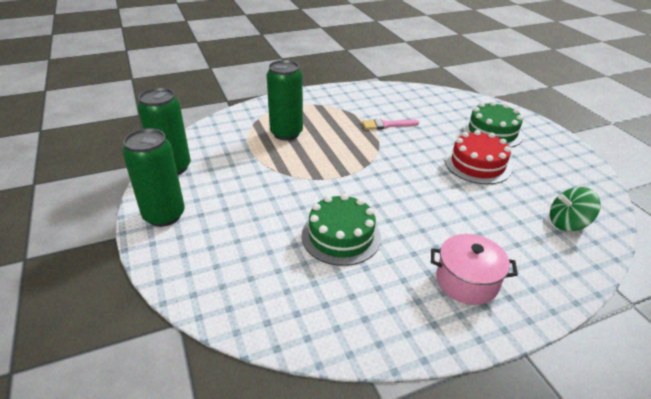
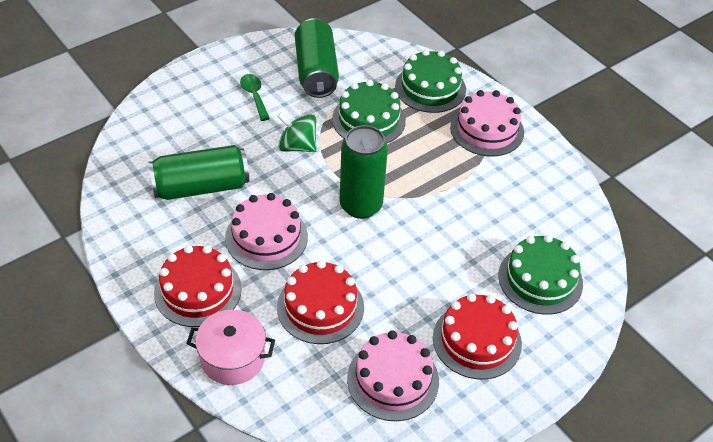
green cake: 2 -> 3
green spoon: 0 -> 1
pink brush: 1 -> 0
pink cake: 0 -> 3
red cake: 1 -> 3

